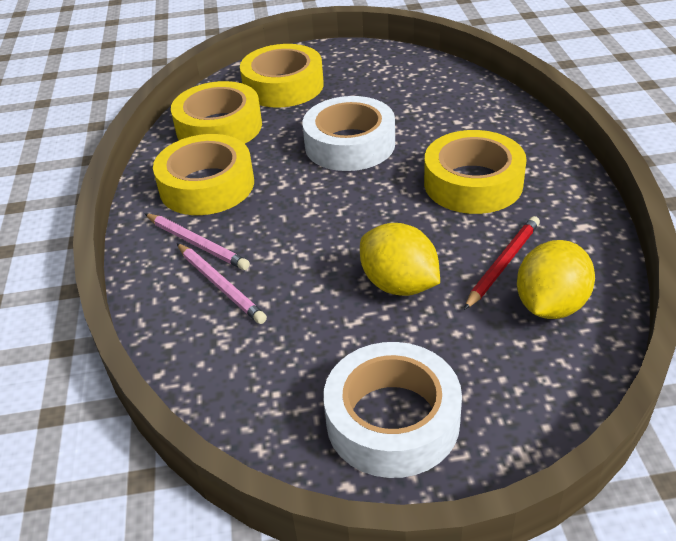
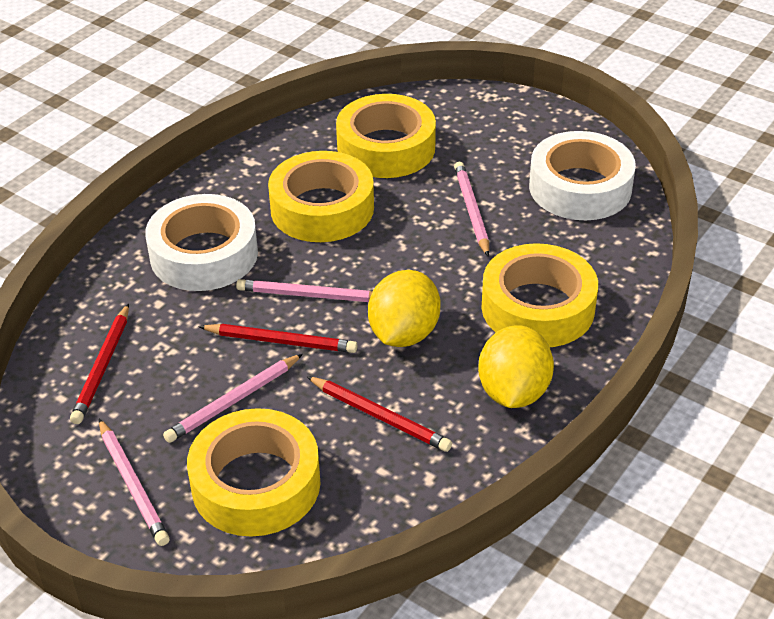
pink pencil: 2 -> 4
red pencil: 1 -> 3

